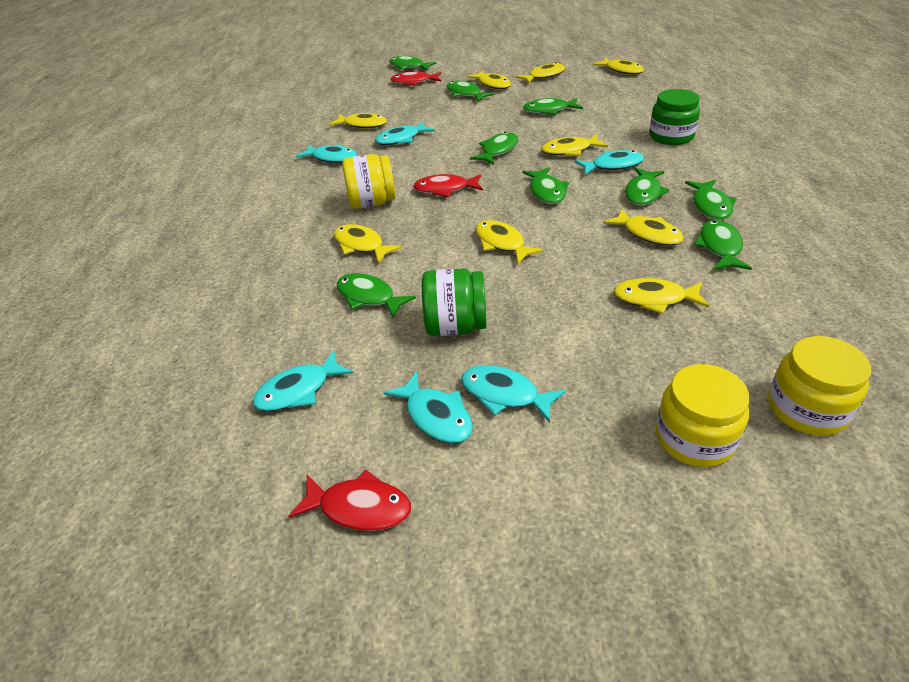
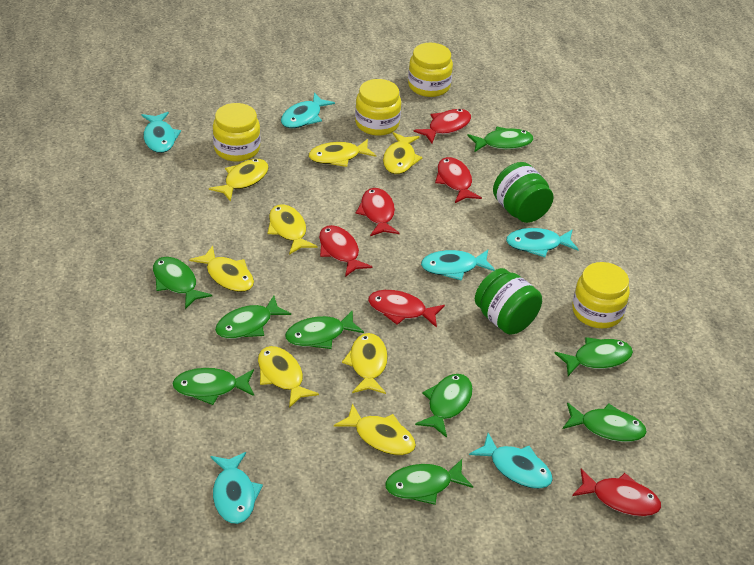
red fish: 3 -> 6
yellow fish: 9 -> 8
yellow jar: 3 -> 4

